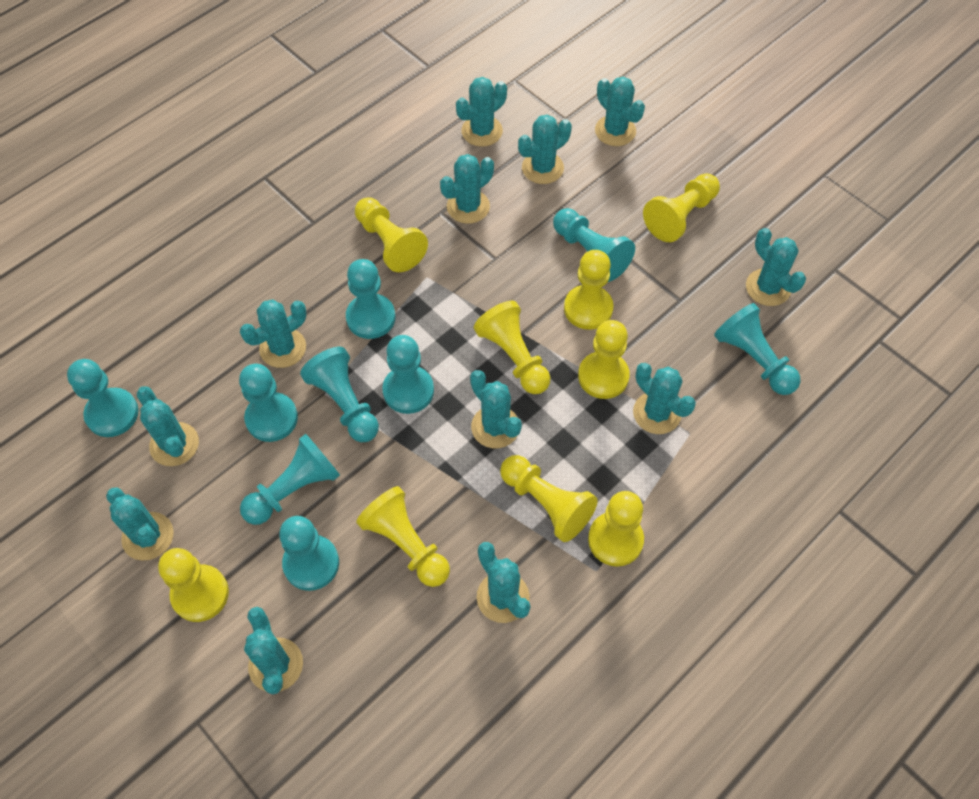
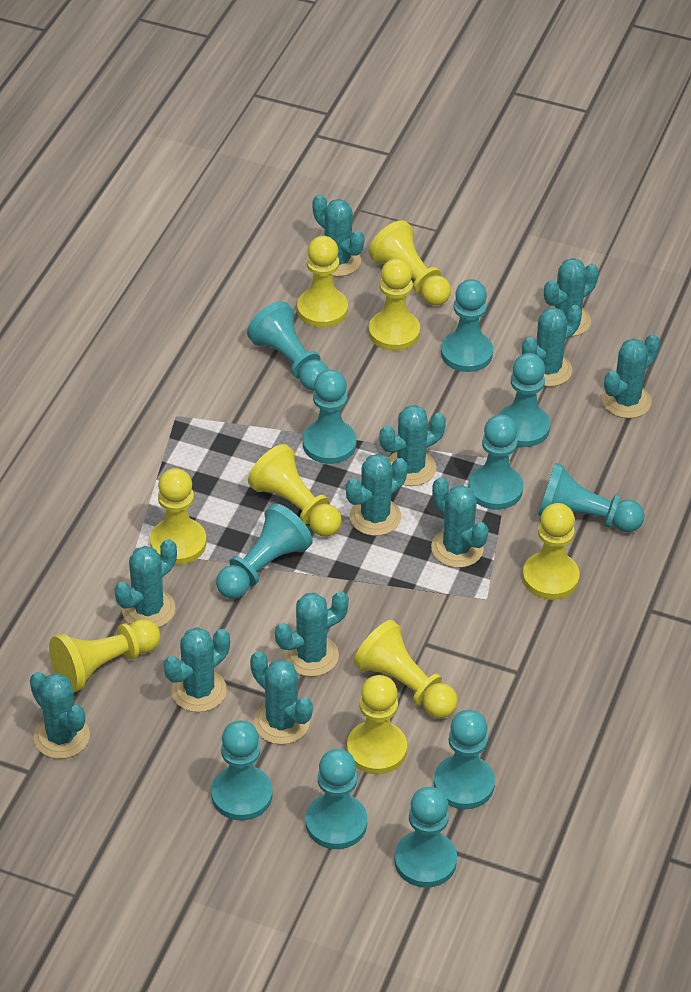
turquoise pawn: 9 -> 11

